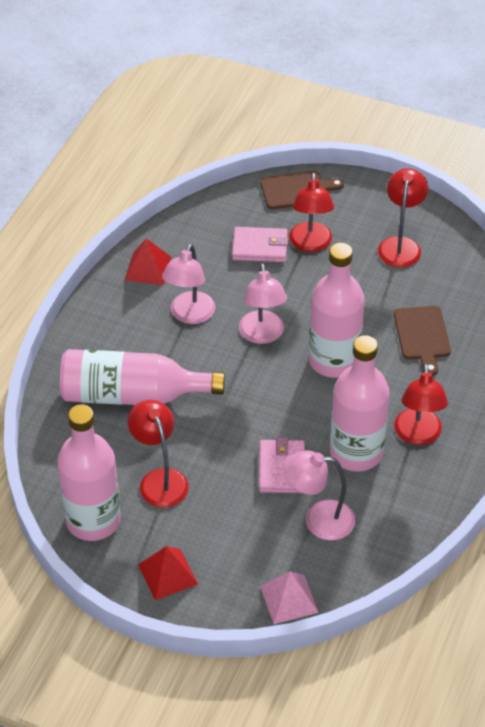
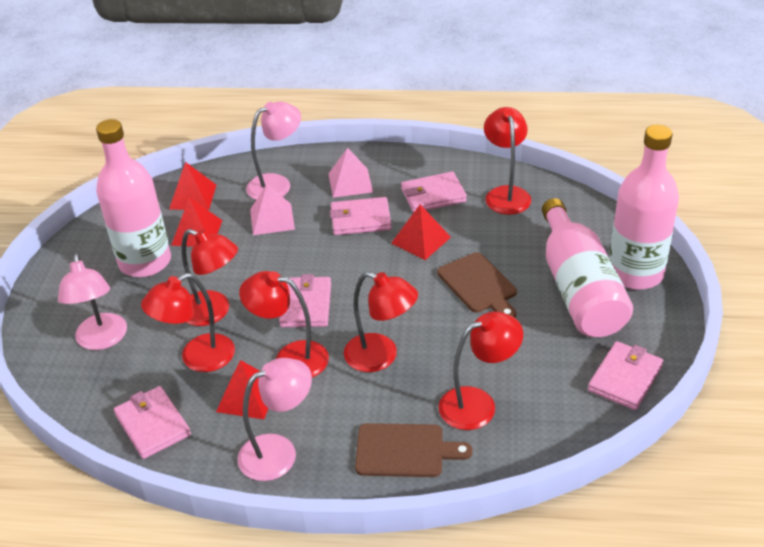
pink bottle: 4 -> 3
pink pyramid: 1 -> 2
pink wallet: 2 -> 5
red lamp: 4 -> 6
red pyramid: 2 -> 4

